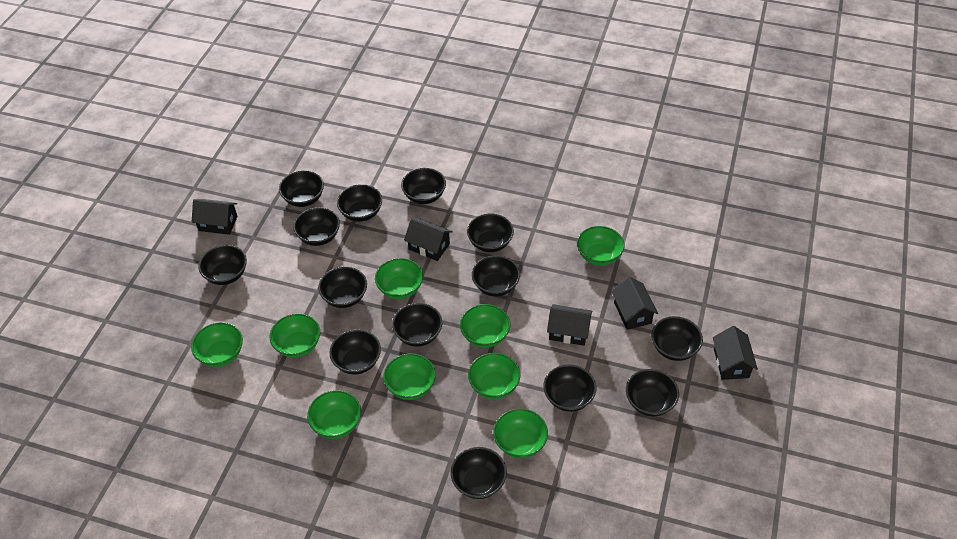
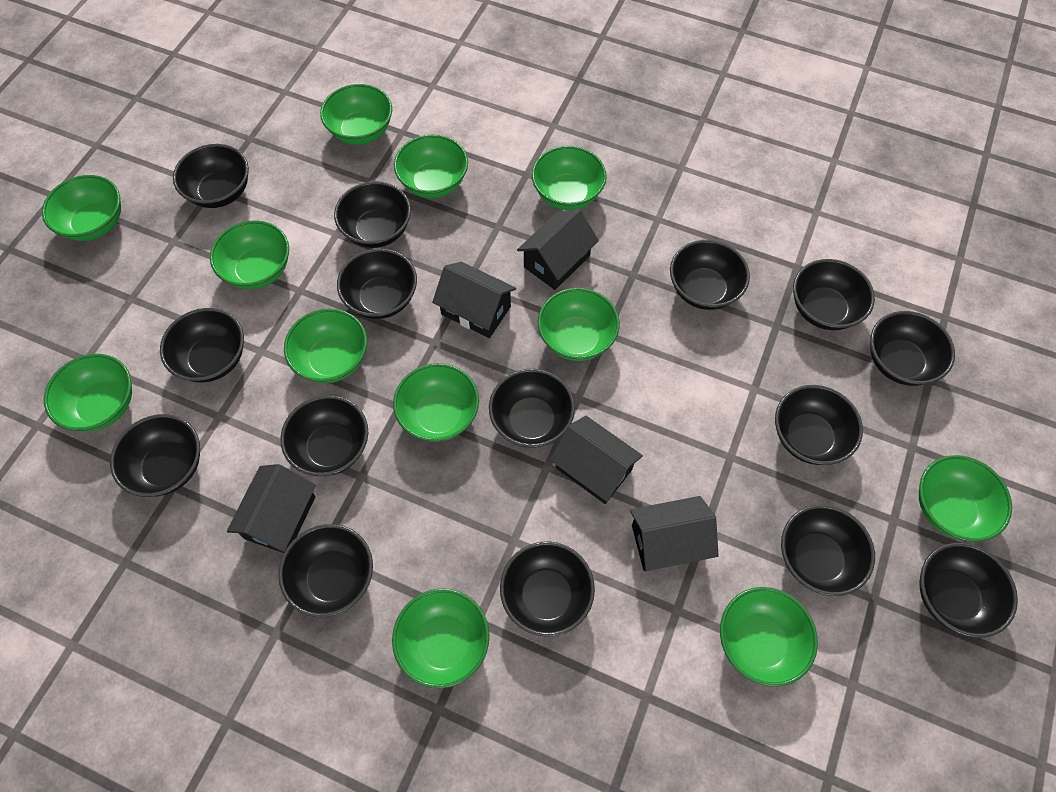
black bowl: 14 -> 15
green bowl: 9 -> 12

